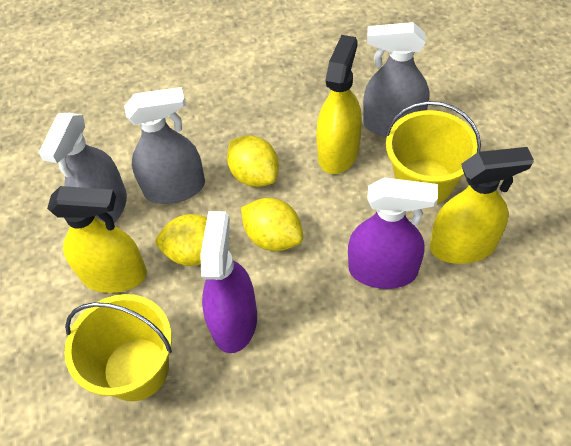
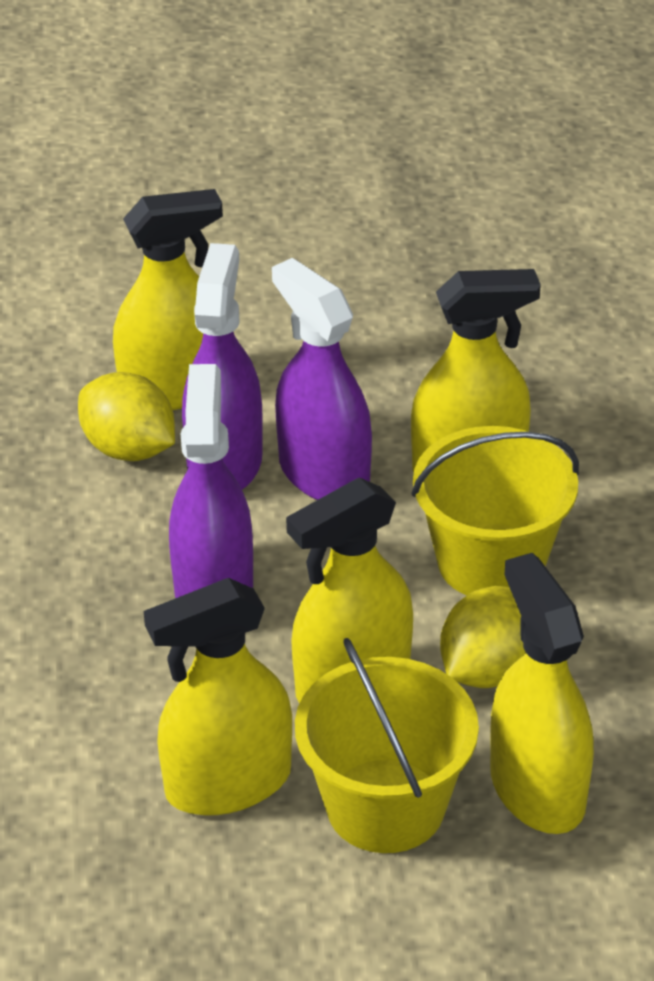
grey spray bottle: 3 -> 0
purple spray bottle: 2 -> 3
yellow lemon: 3 -> 2
yellow spray bottle: 3 -> 5

